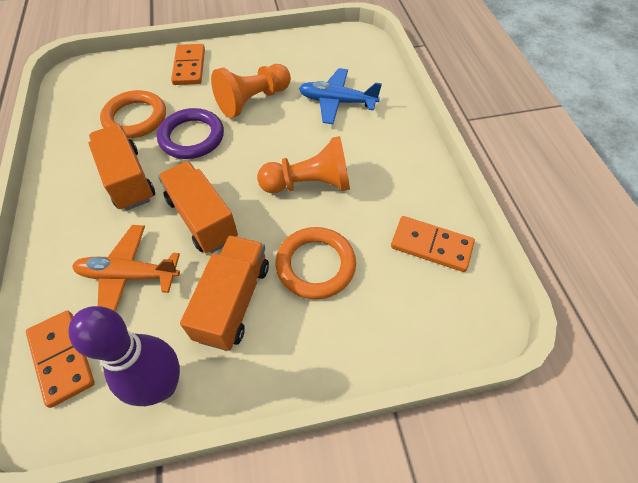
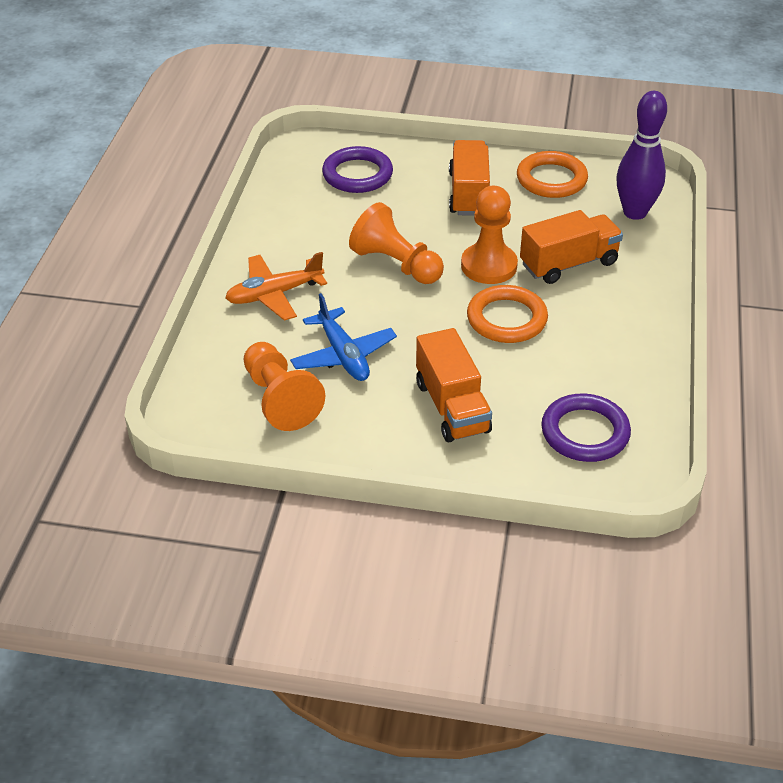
orange domino: 3 -> 0
orange pawn: 2 -> 3
purple ring: 1 -> 2

